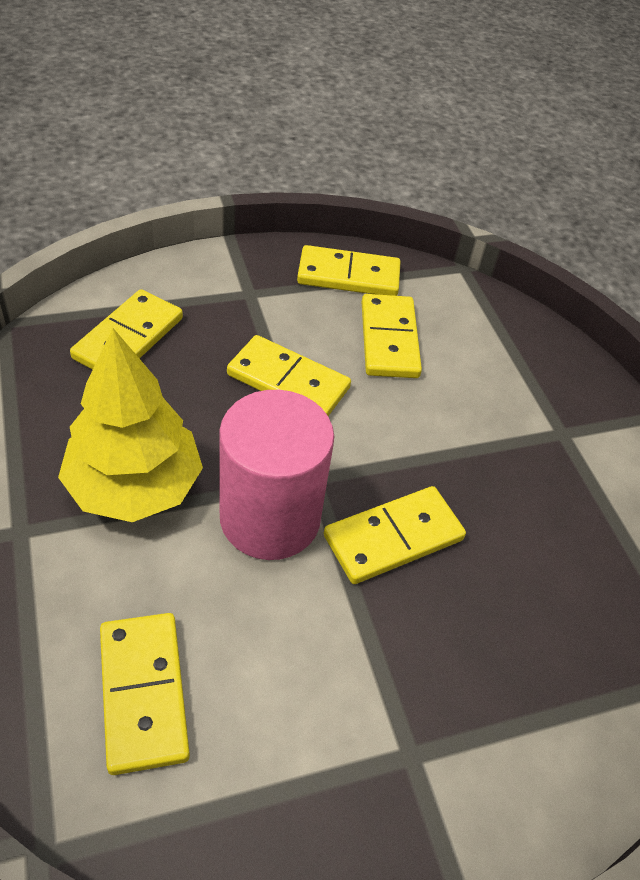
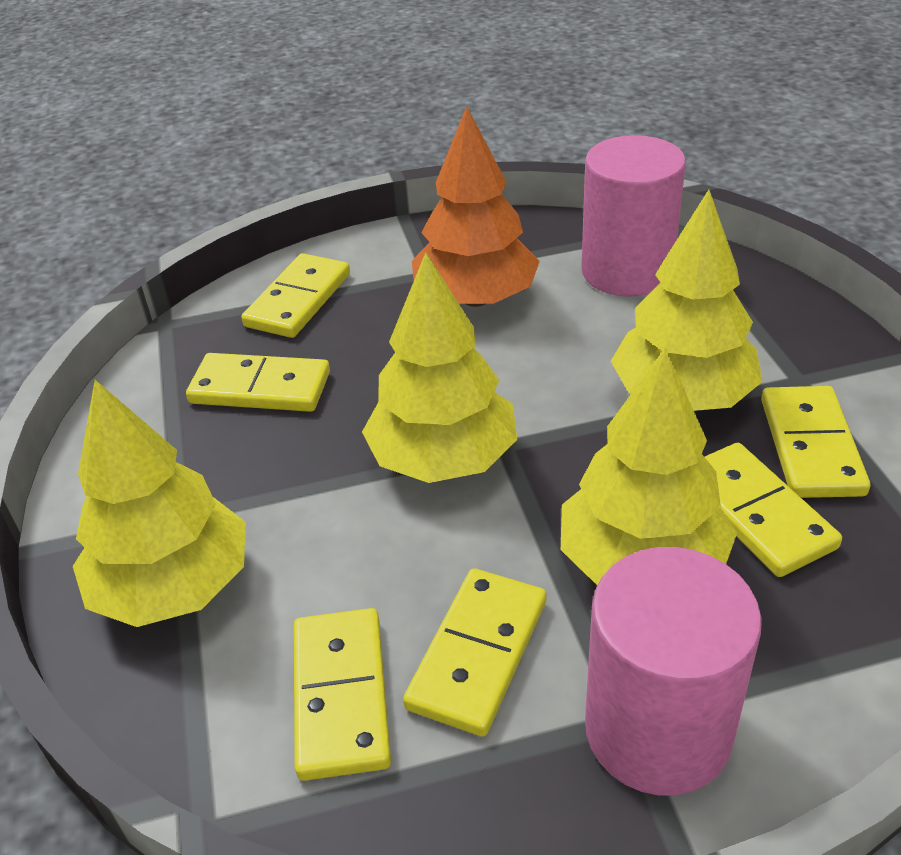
orange tree: 0 -> 1
pink cylinder: 1 -> 2
yellow tree: 1 -> 4

